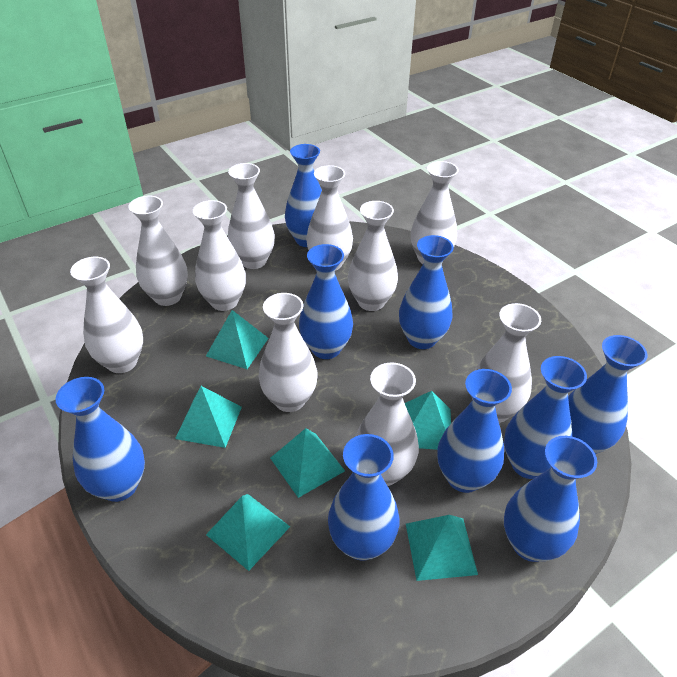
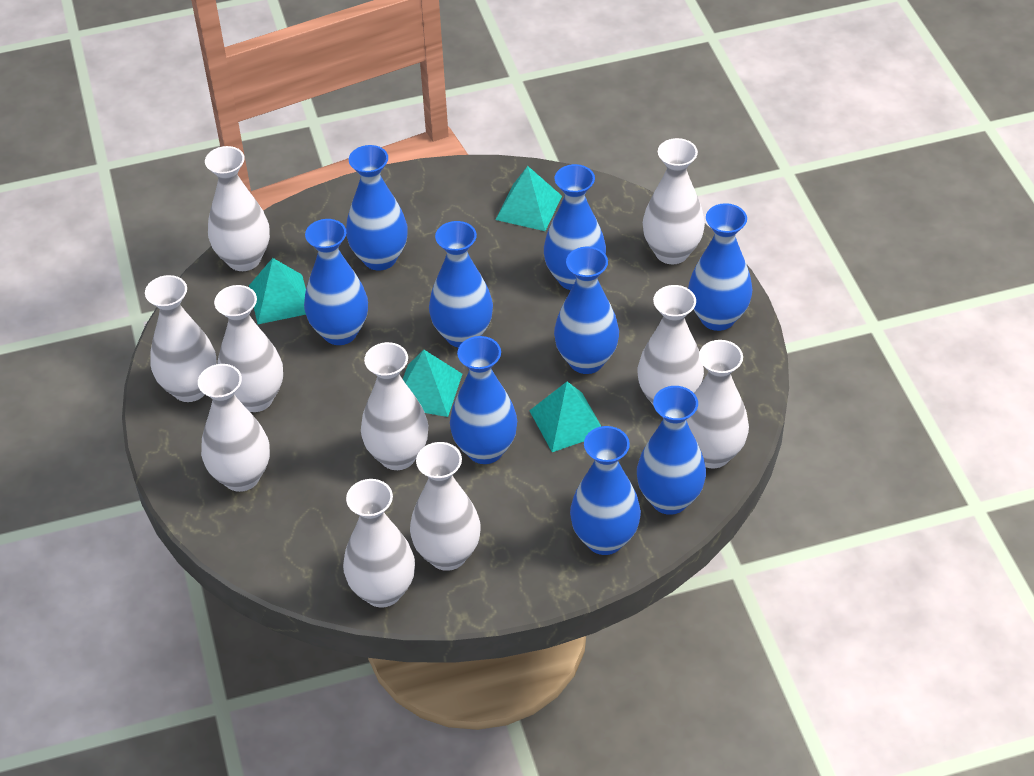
turquoise pyramid: 6 -> 4

